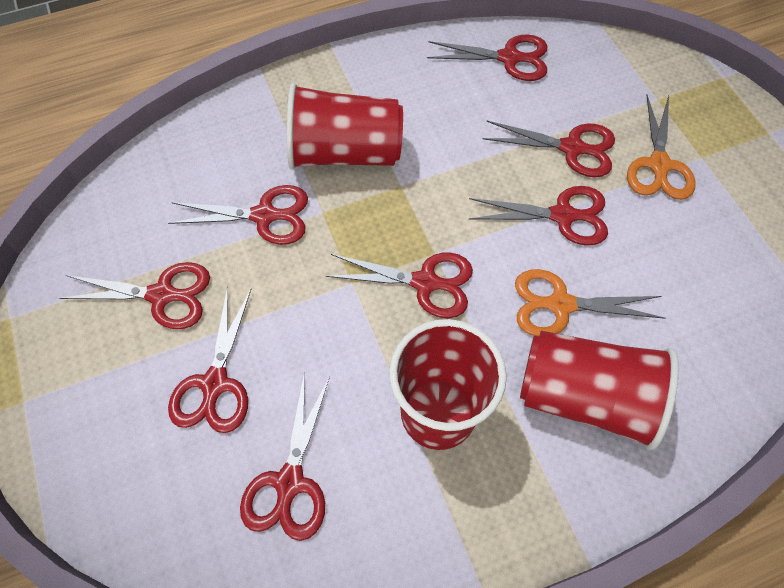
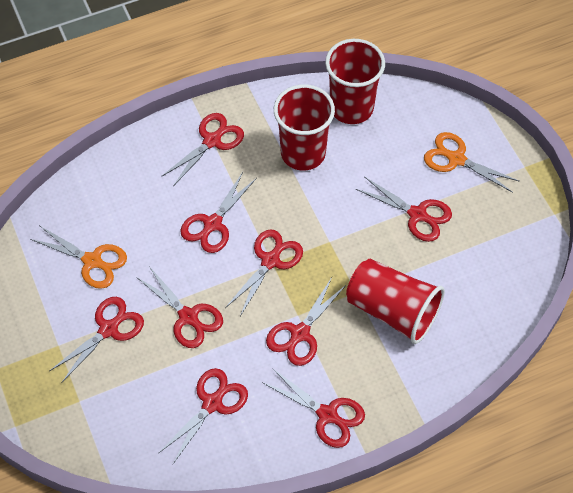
red scissors: 8 -> 9

